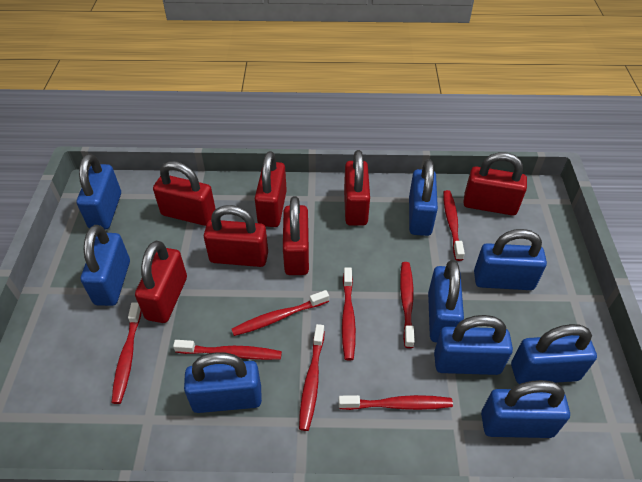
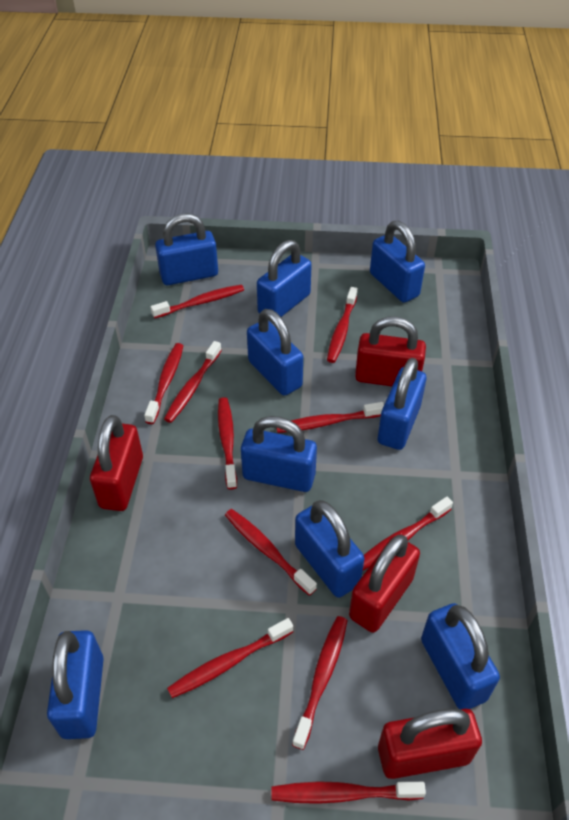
red padlock: 7 -> 4
red toothbrush: 8 -> 11

